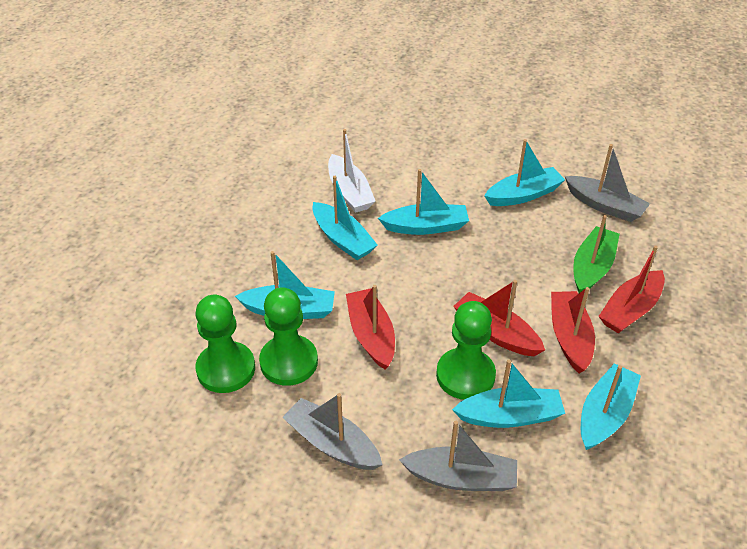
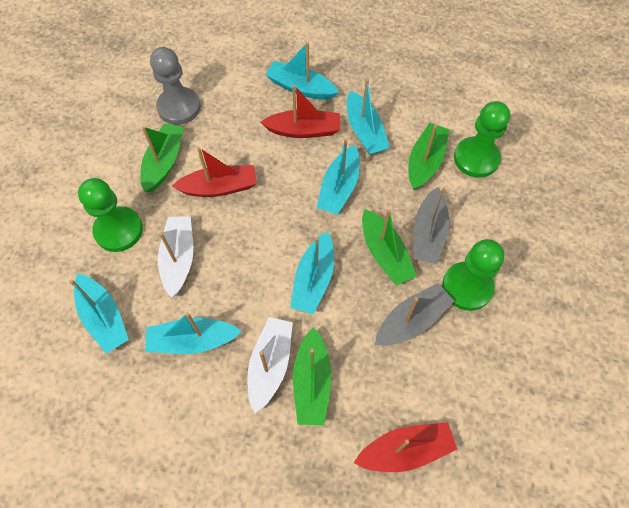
green boat: 1 -> 4
grey boat: 3 -> 2
grey pawn: 0 -> 1
red boat: 4 -> 3
white boat: 1 -> 2

